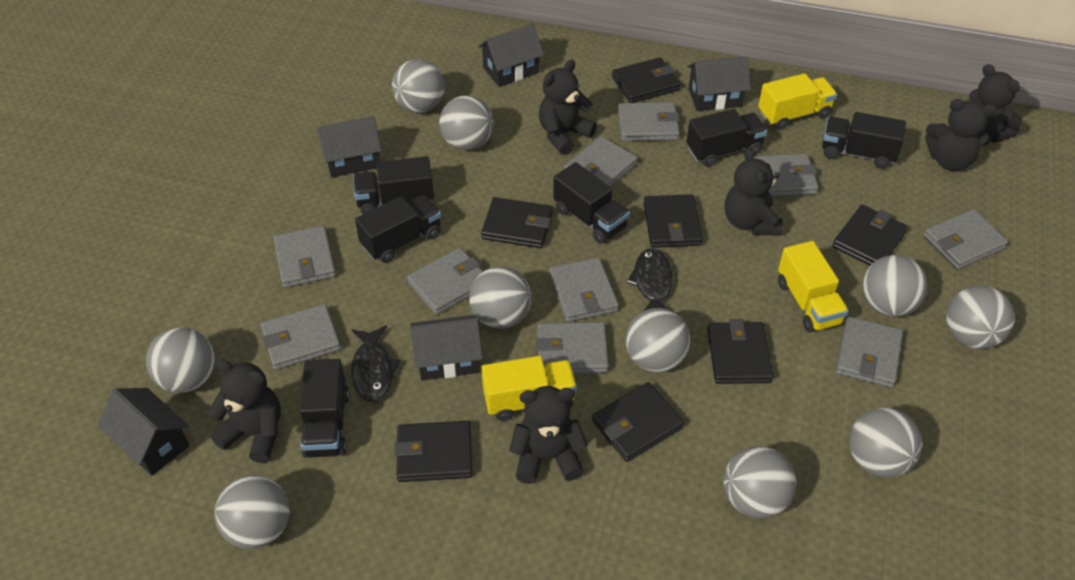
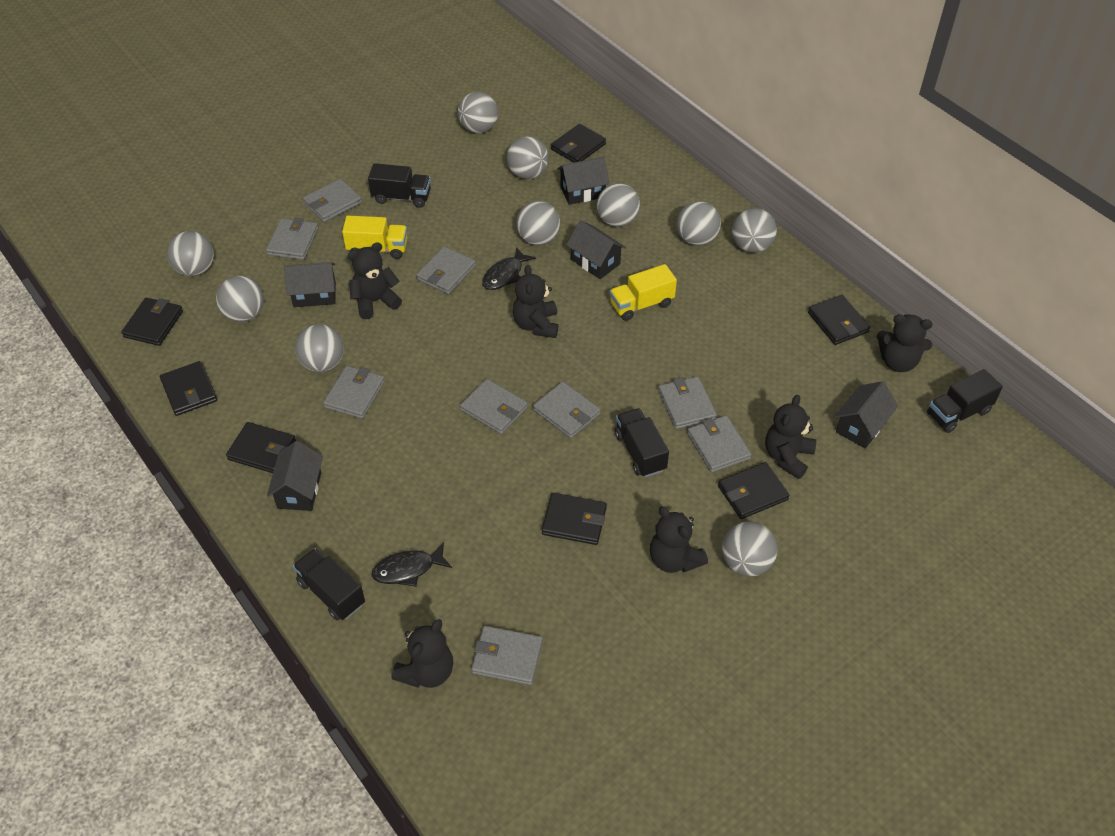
black truck: 6 -> 4
grey wallet: 10 -> 9
yellow truck: 3 -> 2

